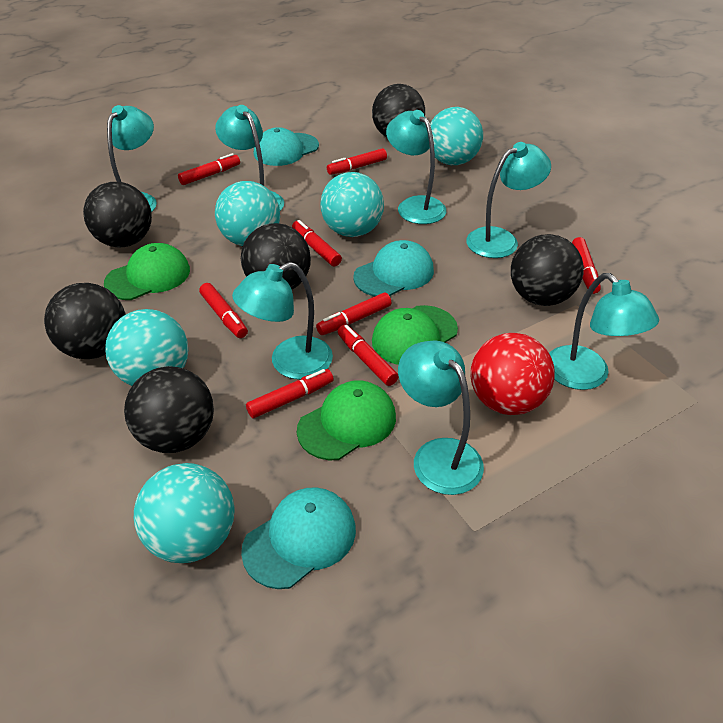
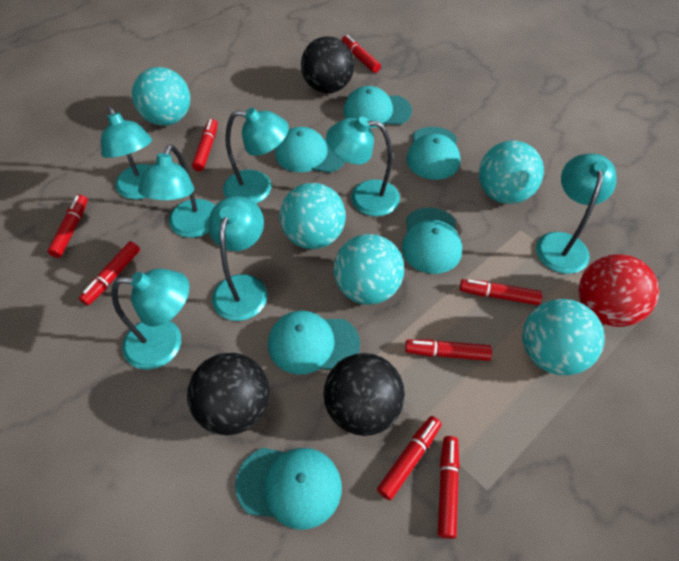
black ball: 6 -> 3
green cap: 3 -> 0
turquoise cap: 3 -> 6

